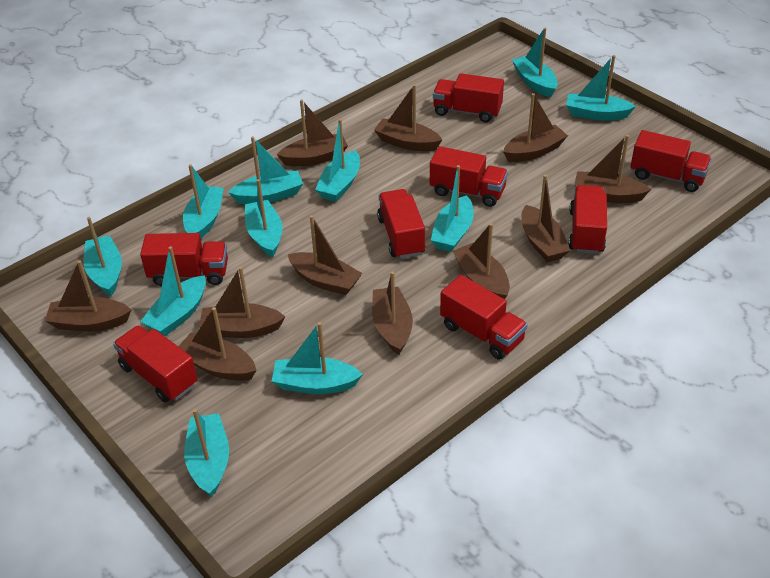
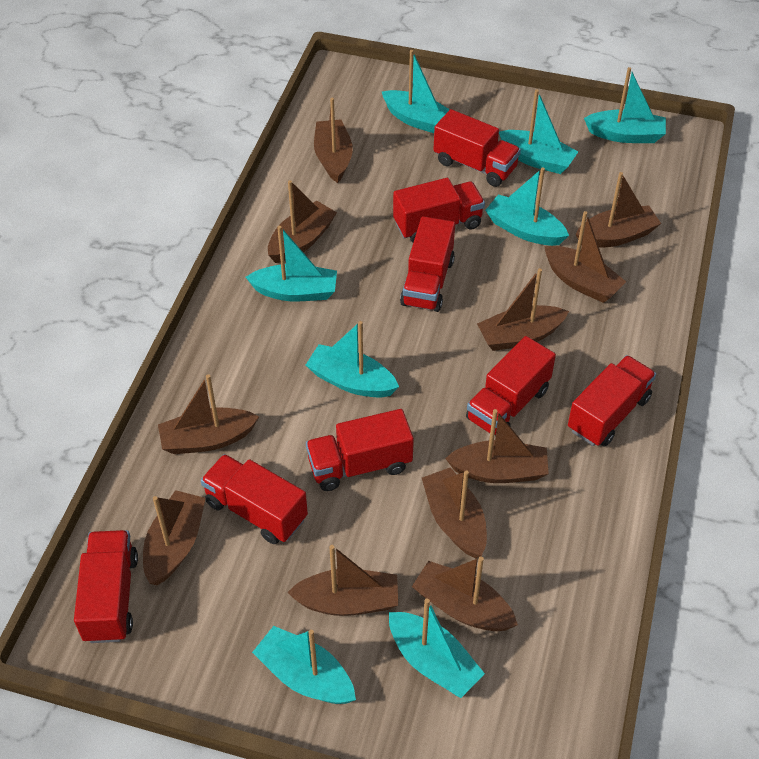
turquoise boat: 11 -> 8

